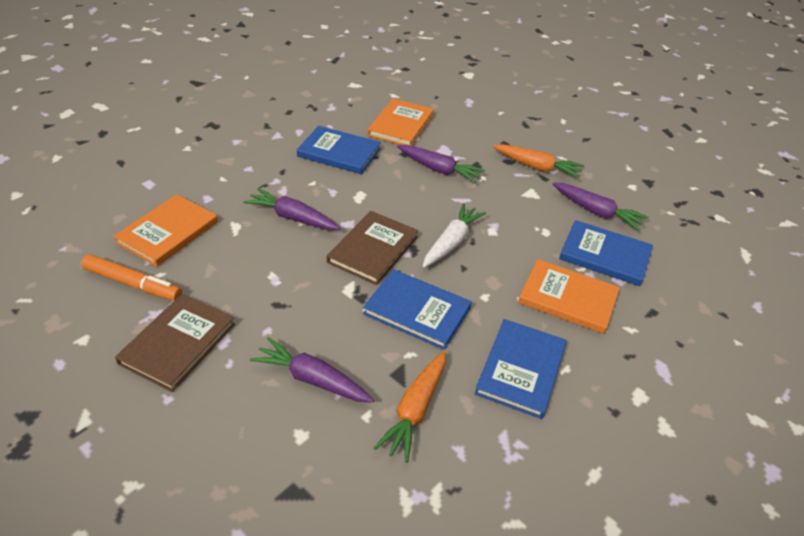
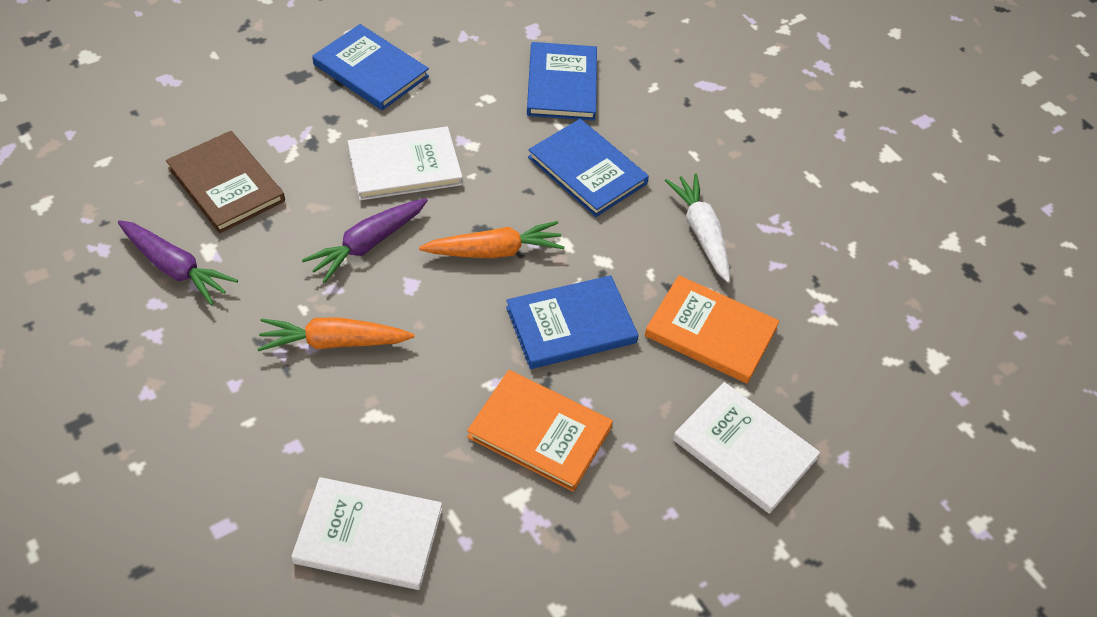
brown book: 2 -> 1
orange book: 3 -> 2
orange marker: 1 -> 0
purple carrot: 4 -> 2
white book: 0 -> 3

